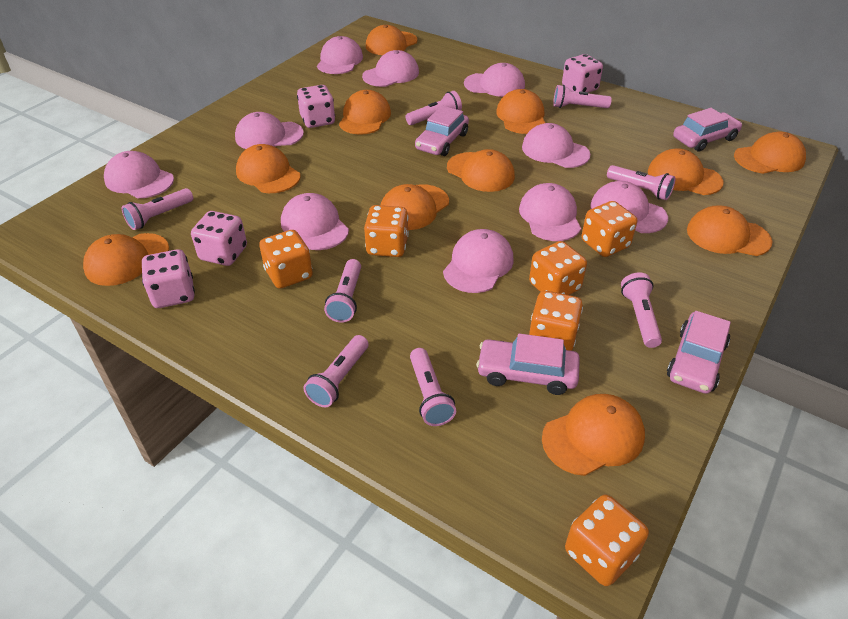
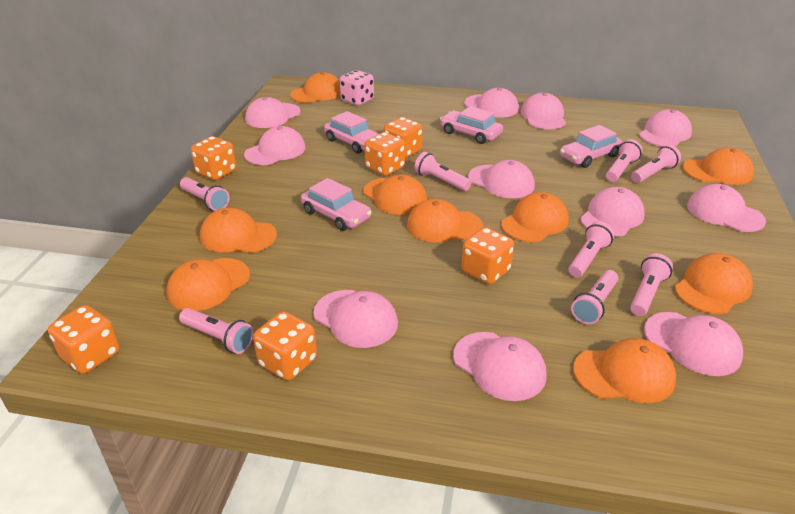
orange cap: 11 -> 9
pink cap: 10 -> 11
pink dice: 4 -> 1

